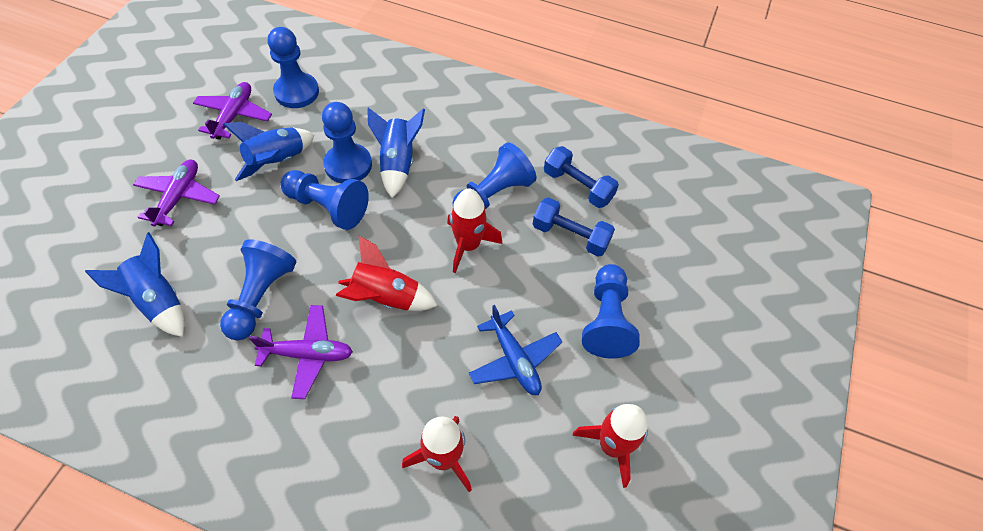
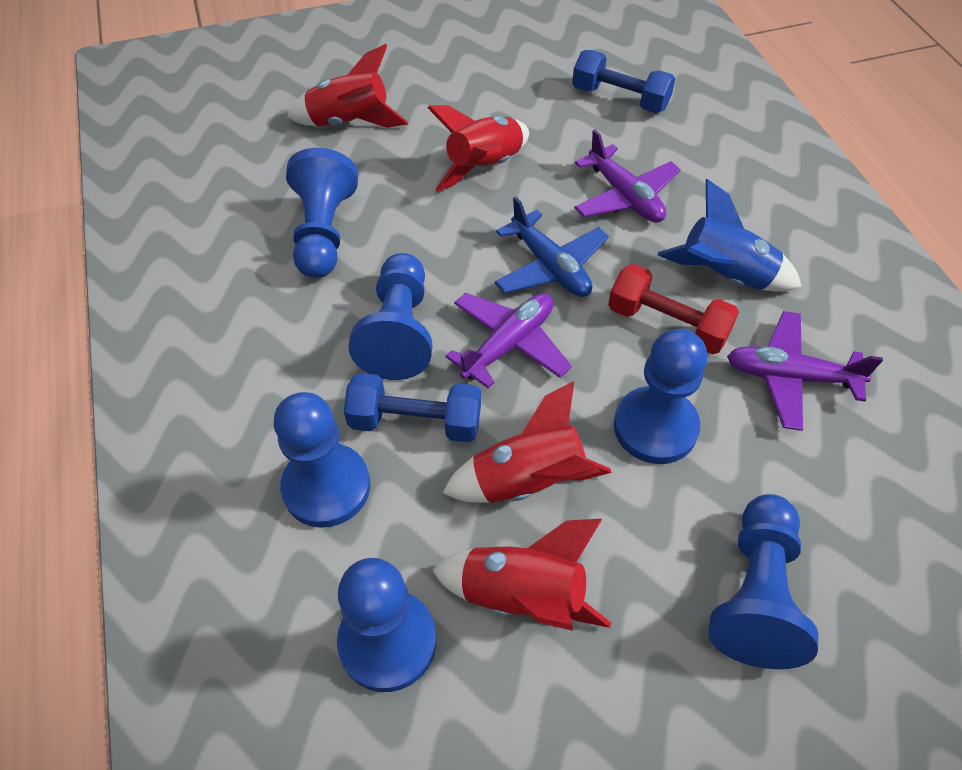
blue rocket: 3 -> 1
red dumbbell: 0 -> 1

